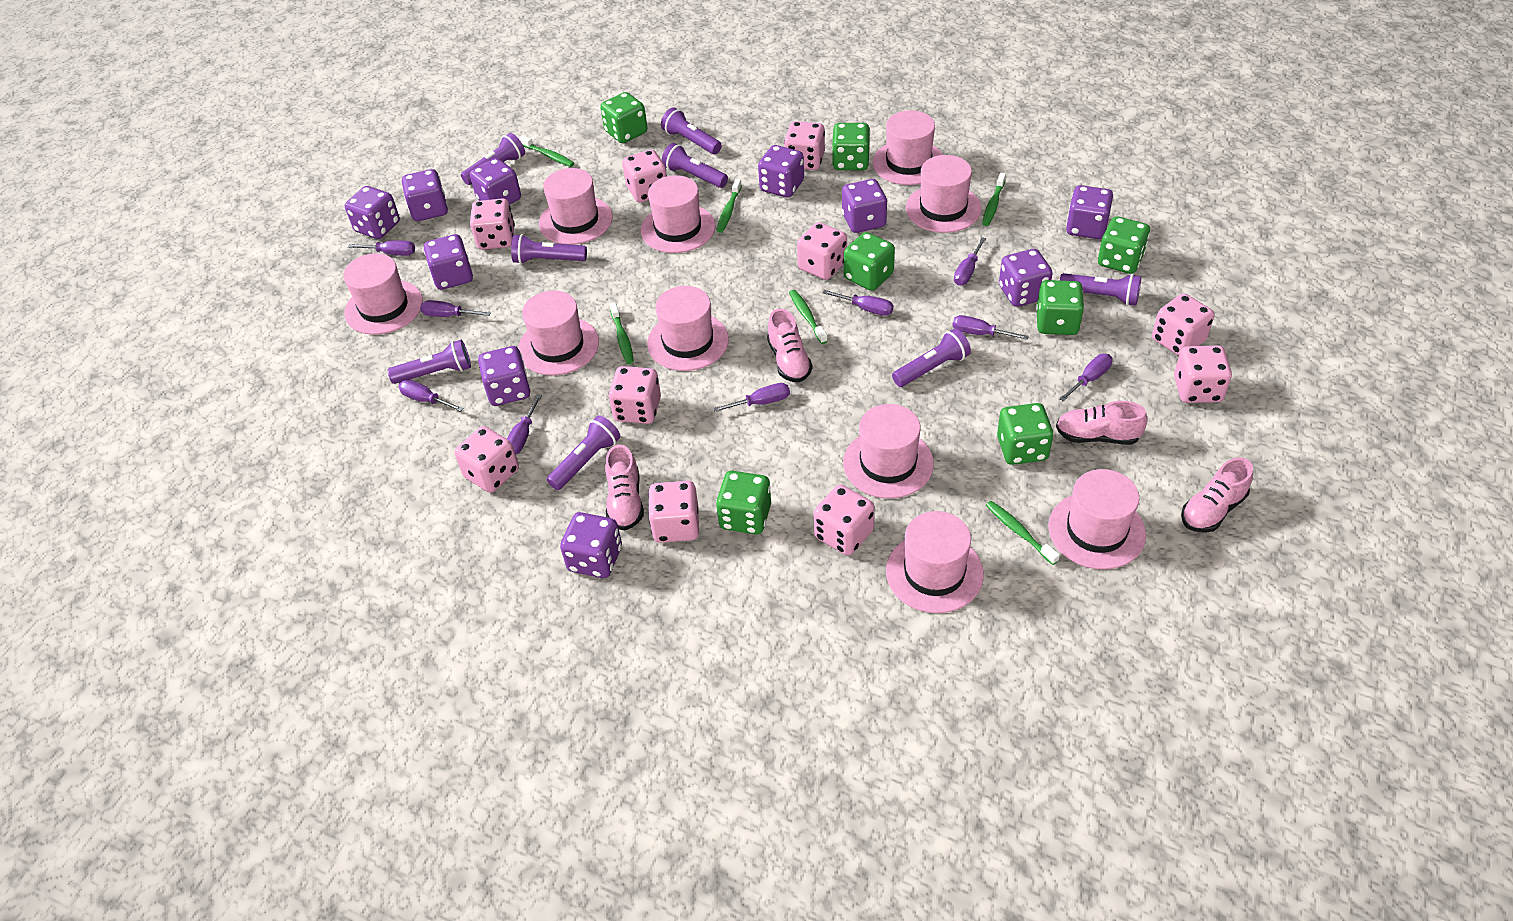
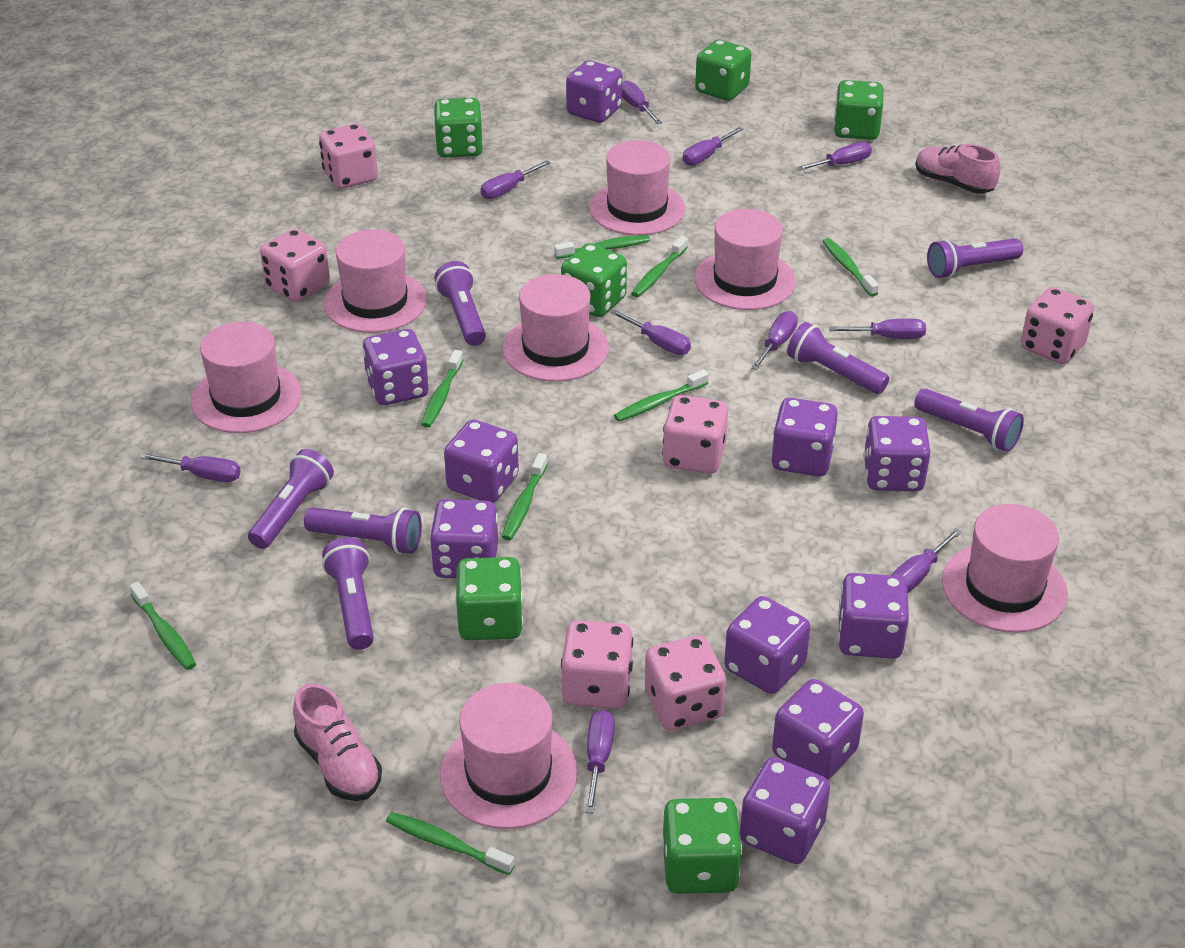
green dice: 7 -> 6
green toothbrush: 6 -> 8
pink dice: 10 -> 6
pink hat: 10 -> 7
pink shoe: 4 -> 2
purple flashlight: 8 -> 7
purple screwdriver: 9 -> 10

